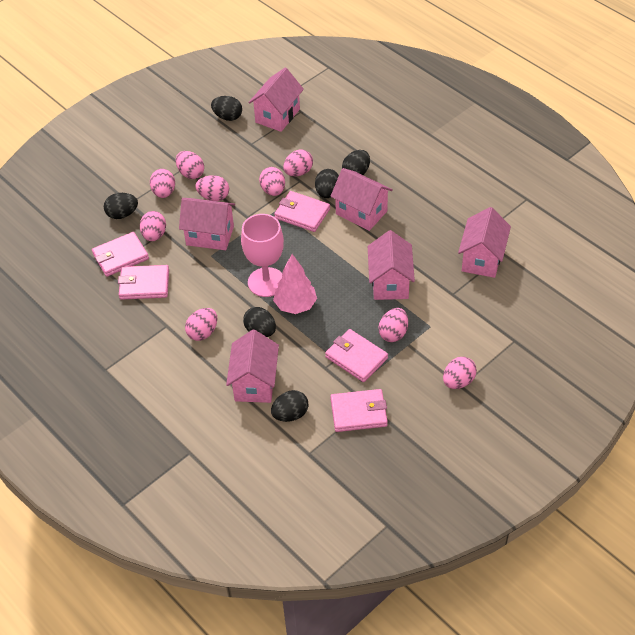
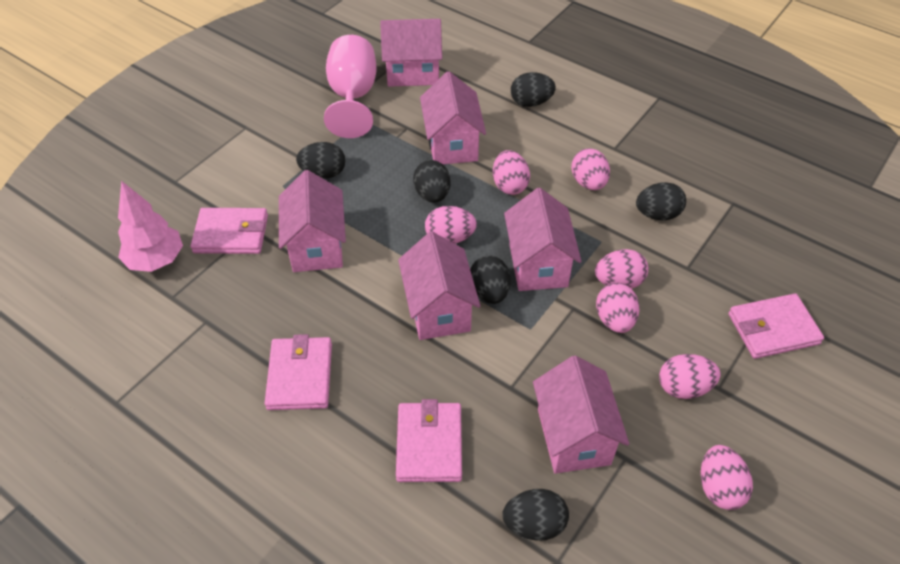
pink egg: 9 -> 7
pink wallet: 5 -> 4

